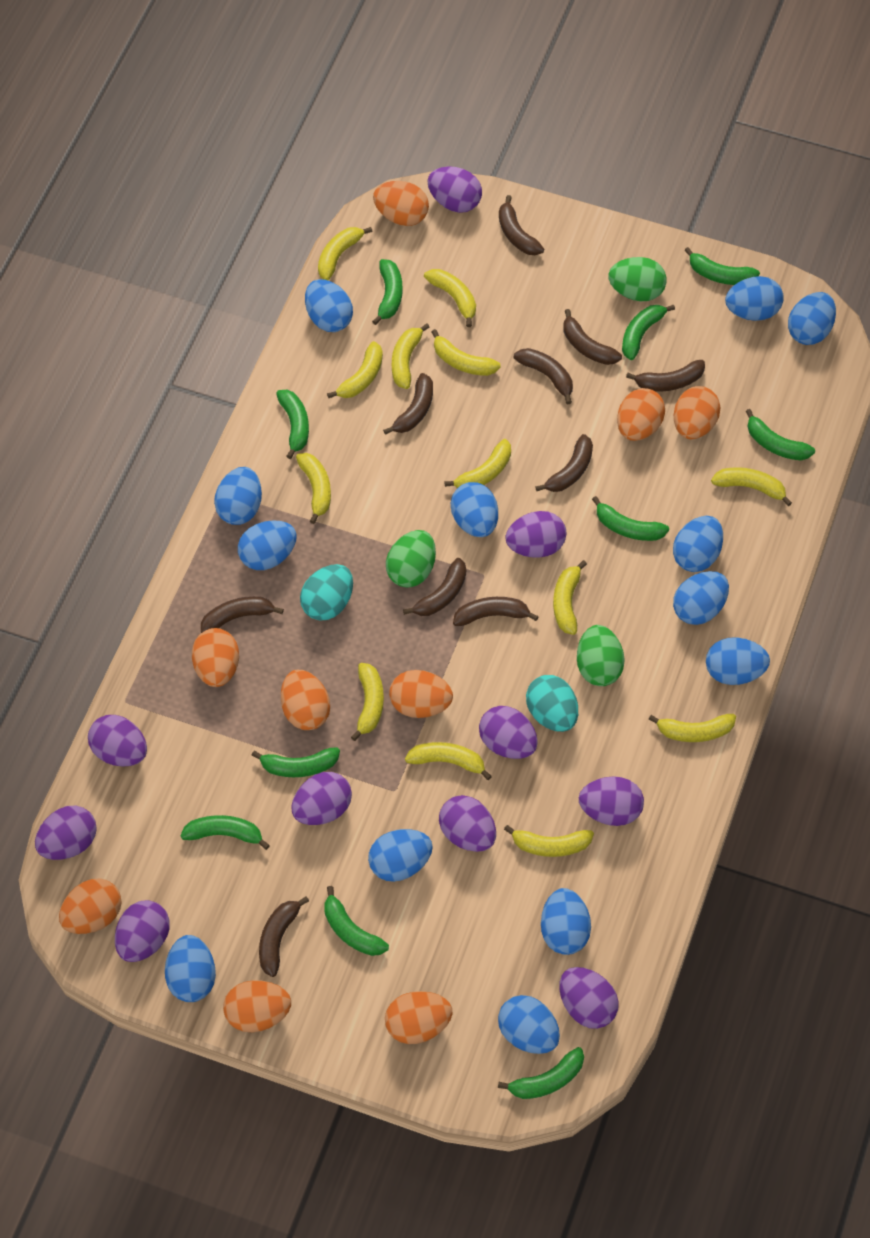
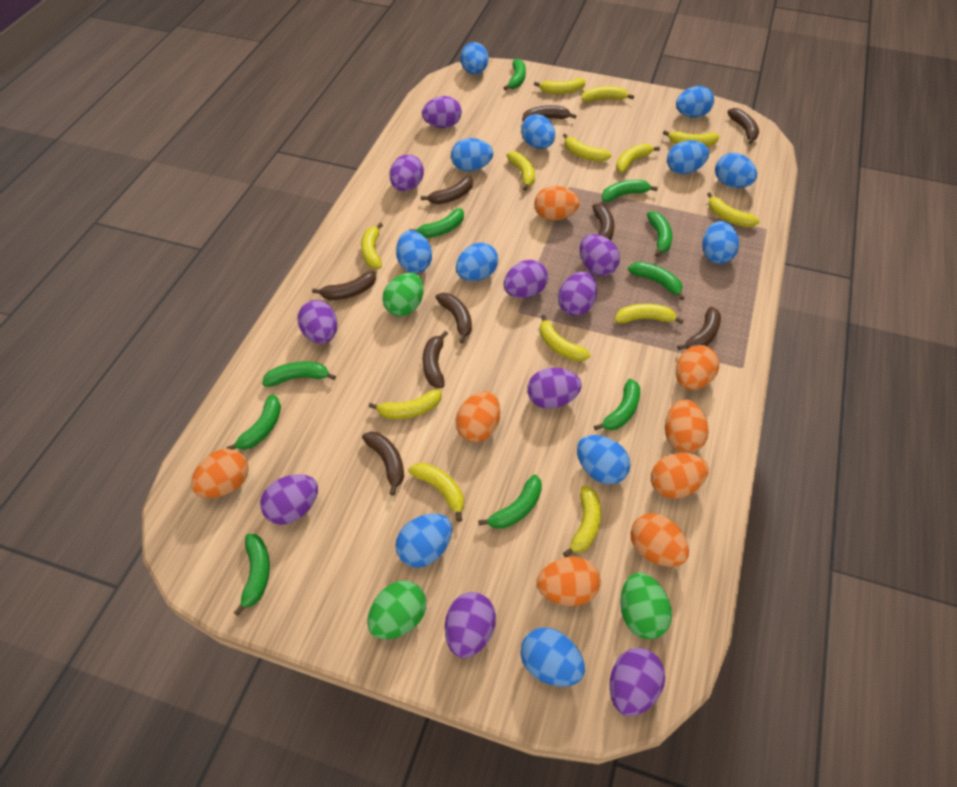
blue egg: 13 -> 12
brown banana: 10 -> 9
orange egg: 9 -> 8
turquoise egg: 2 -> 0

